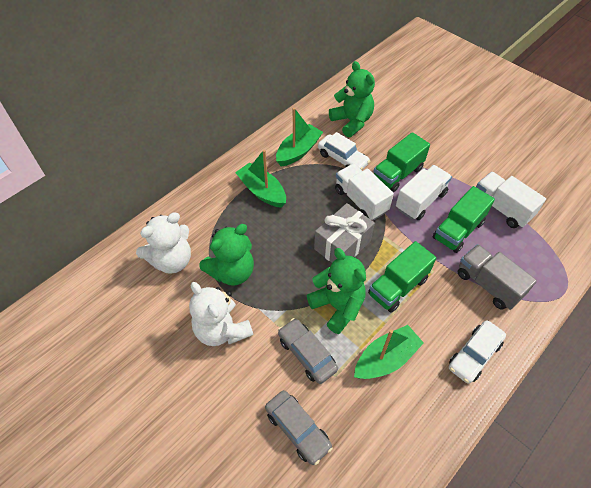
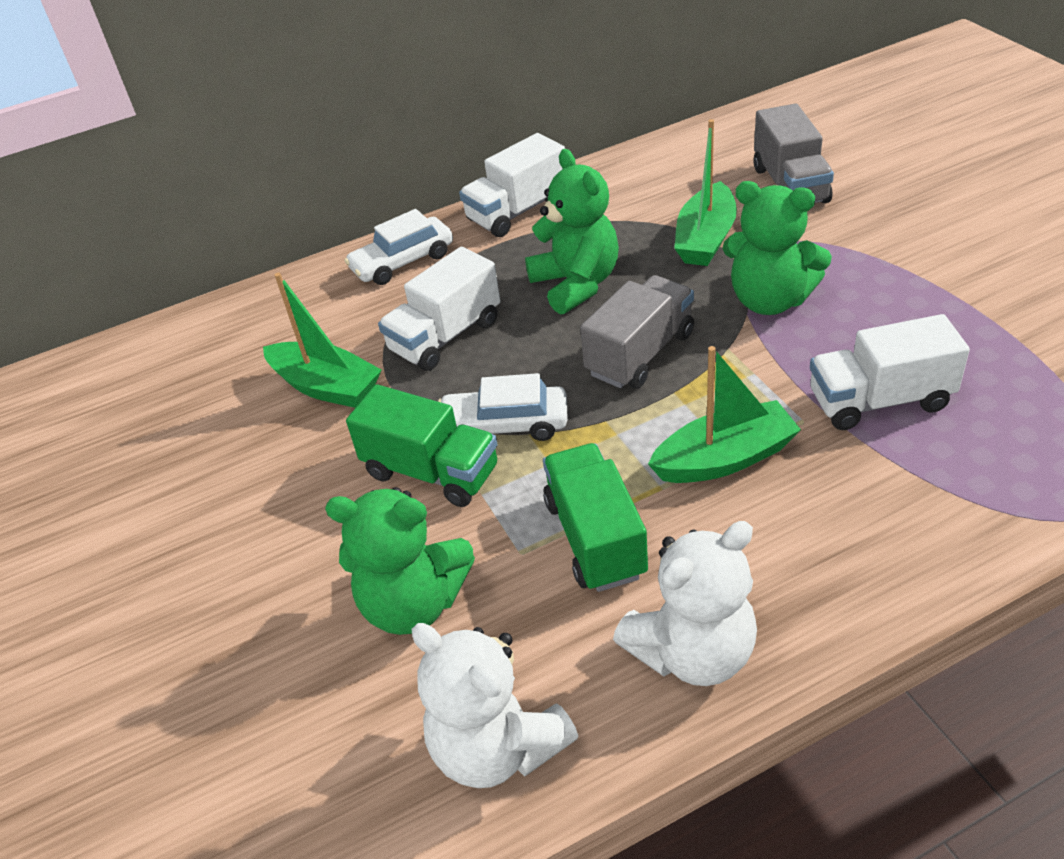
green truck: 3 -> 2
grey car: 2 -> 0
grey gift: 1 -> 0
grey truck: 1 -> 2

